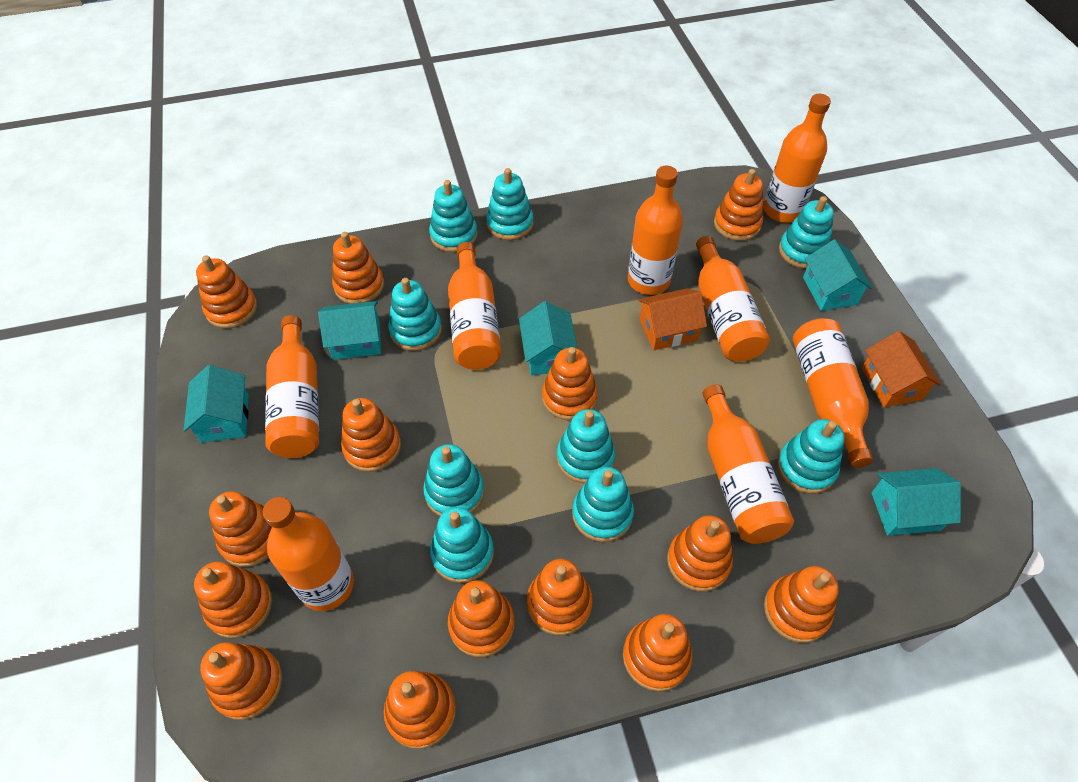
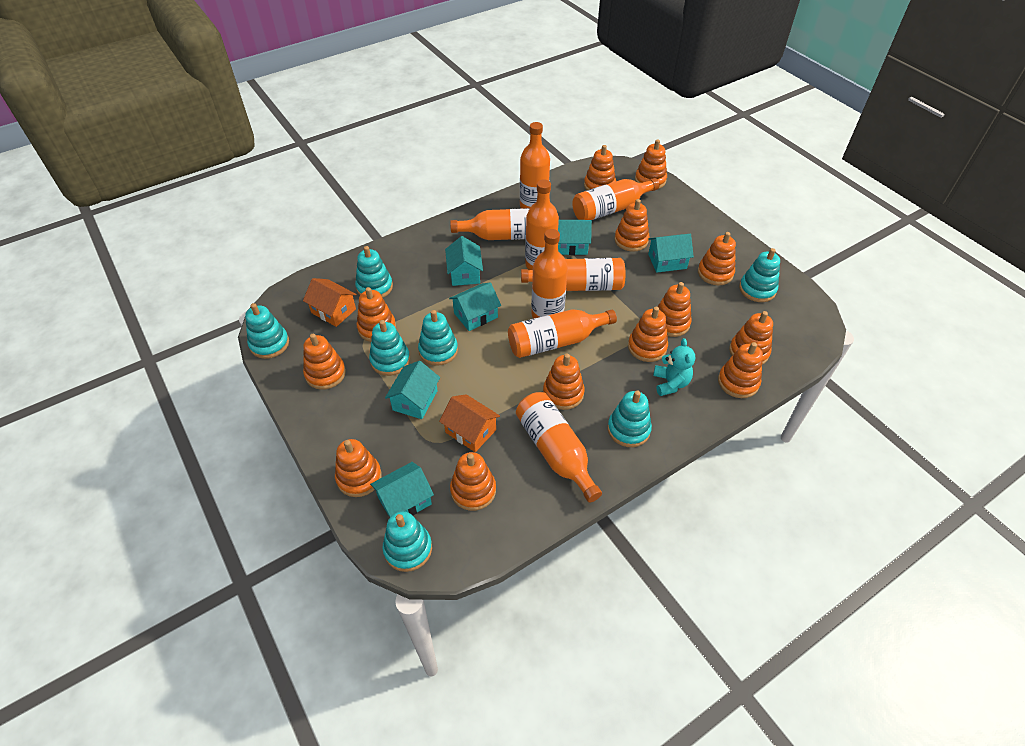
orange stacking toy: 14 -> 13
turquoise house: 5 -> 6
turquoise stacking toy: 9 -> 7
turquoise teddy bear: 0 -> 1

